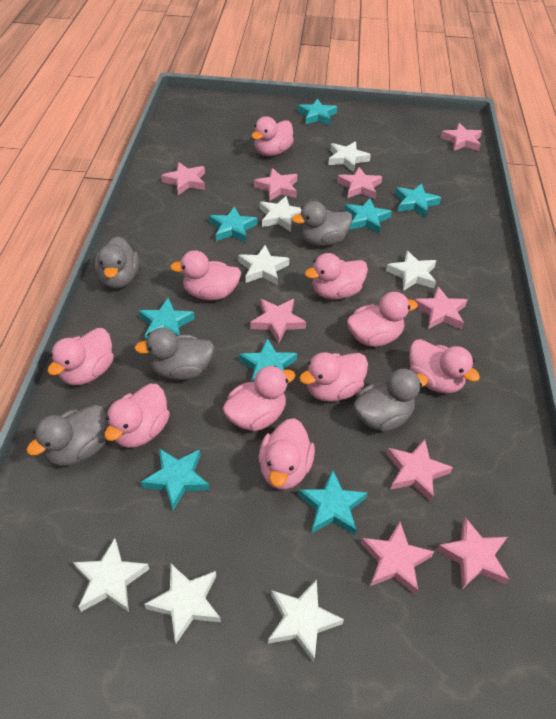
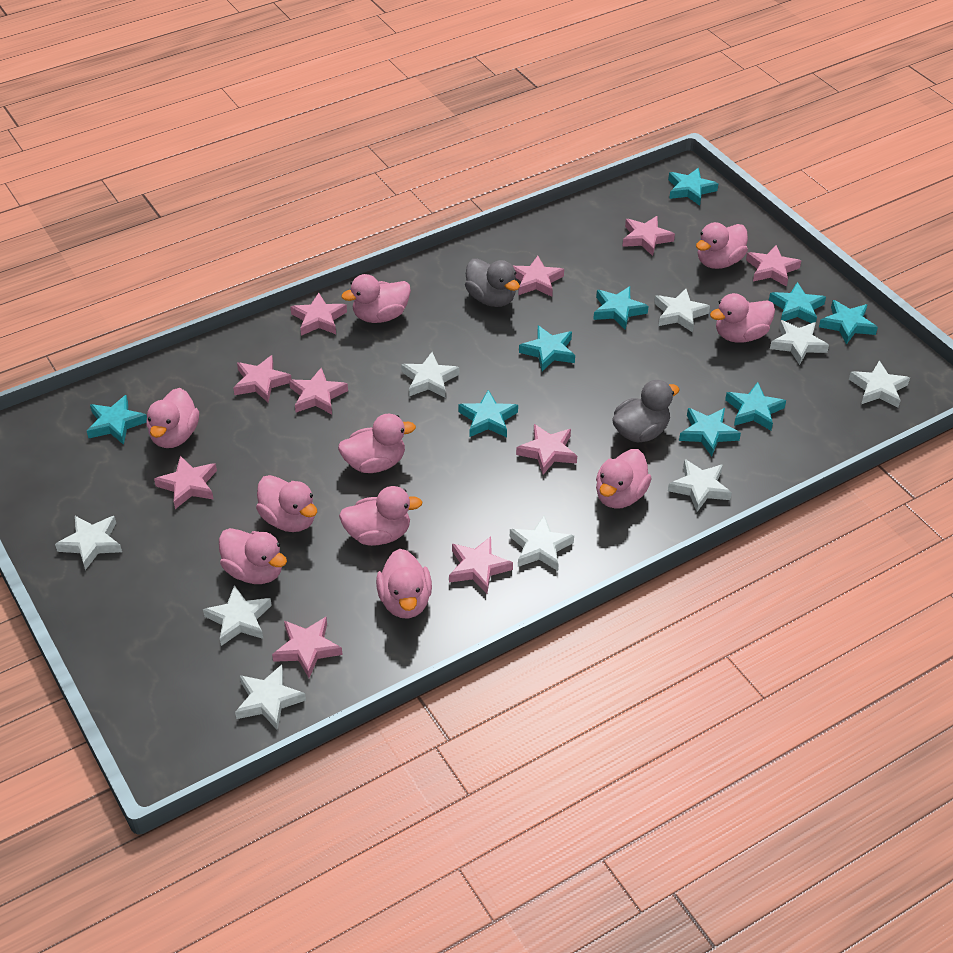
grey duck: 5 -> 2
pink star: 9 -> 10
turquoise star: 8 -> 9
white star: 7 -> 9

